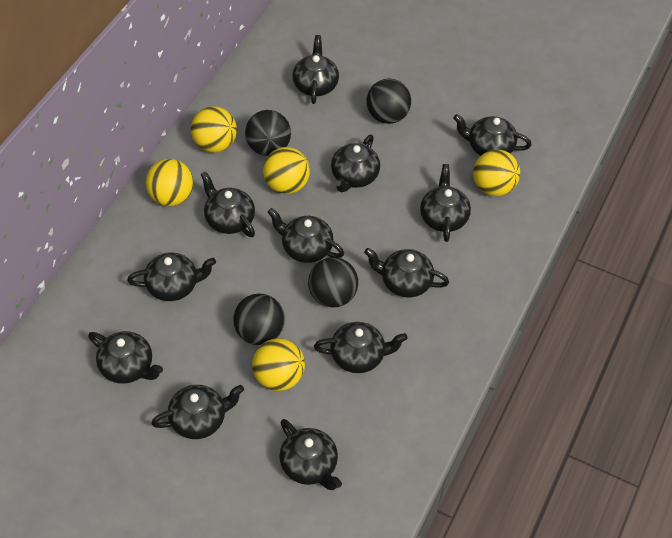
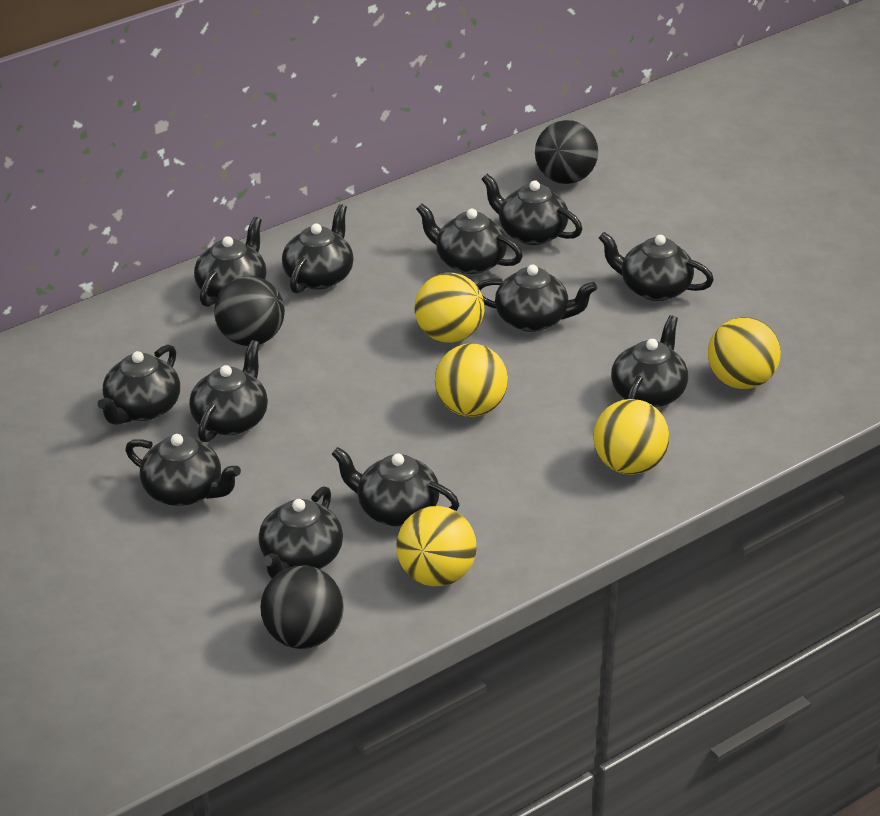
black ball: 4 -> 3

